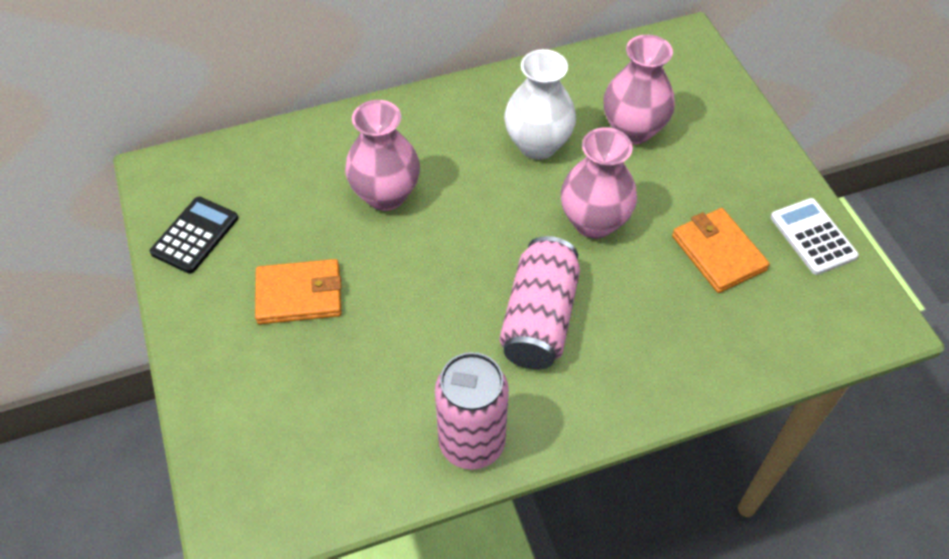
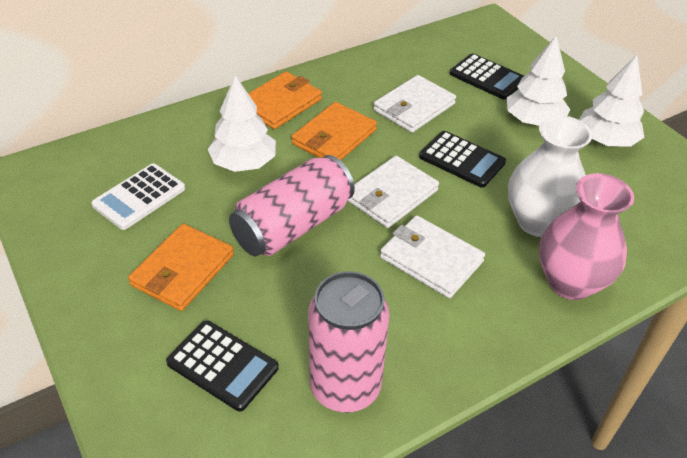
black calculator: 1 -> 3
orange wallet: 2 -> 3
pink vase: 3 -> 1
white tree: 0 -> 3
white wallet: 0 -> 3

